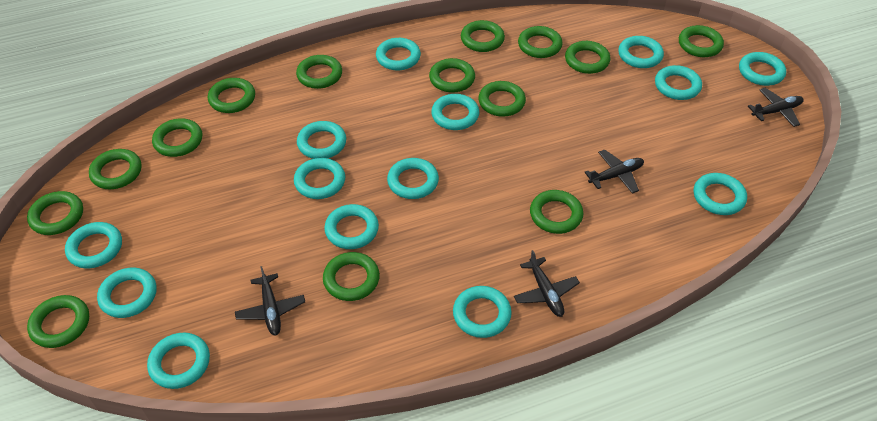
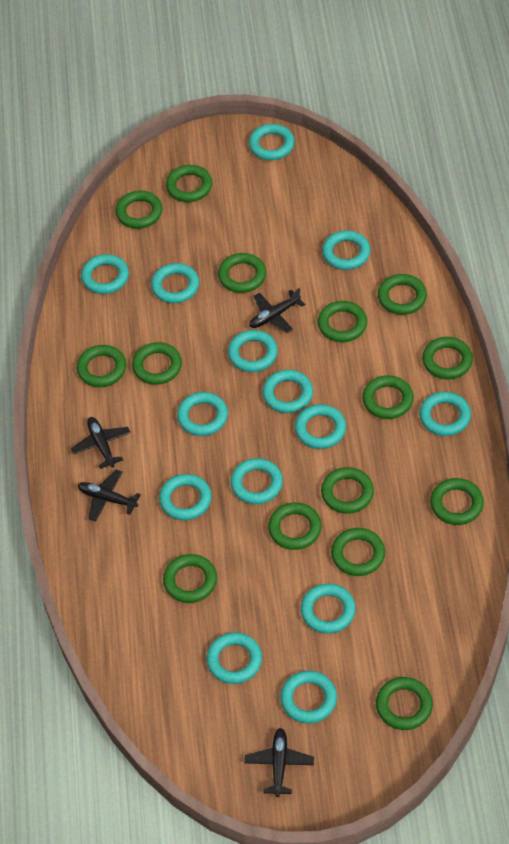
green ring: 14 -> 15

